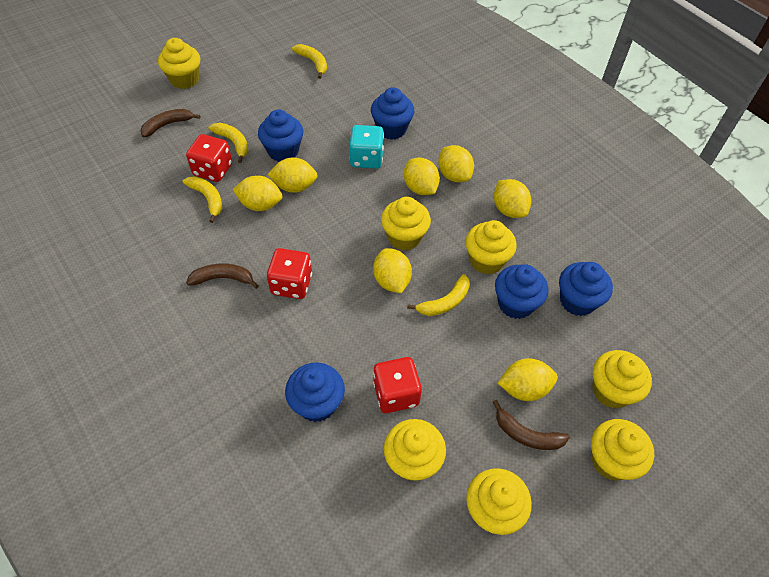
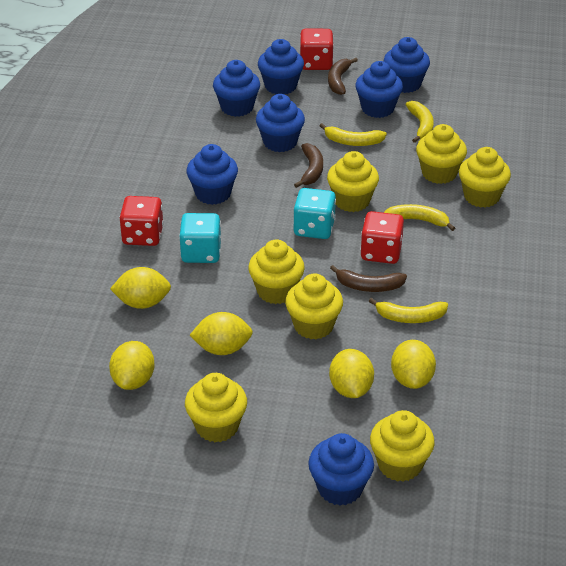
blue cupcake: 5 -> 7
turquoise dice: 1 -> 2
yellow lemon: 7 -> 5

